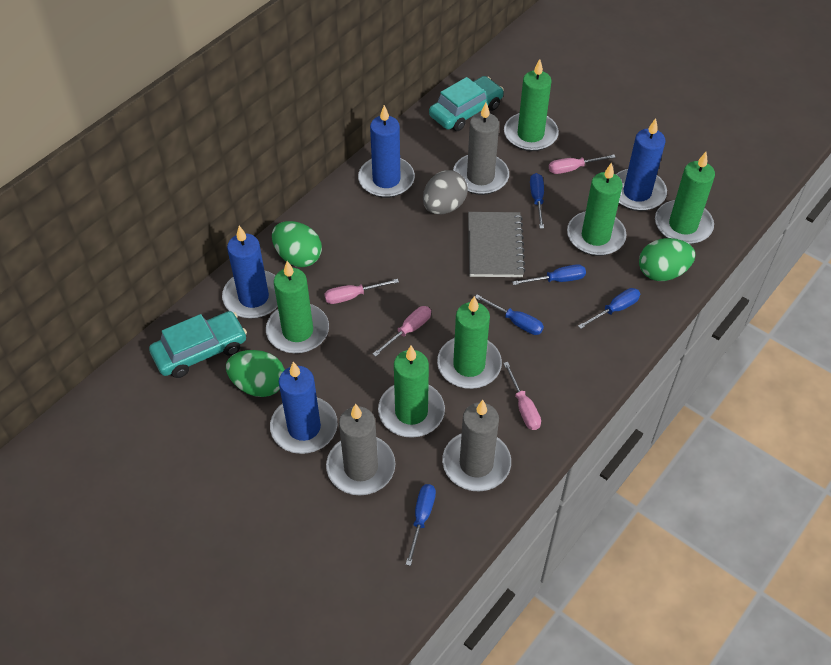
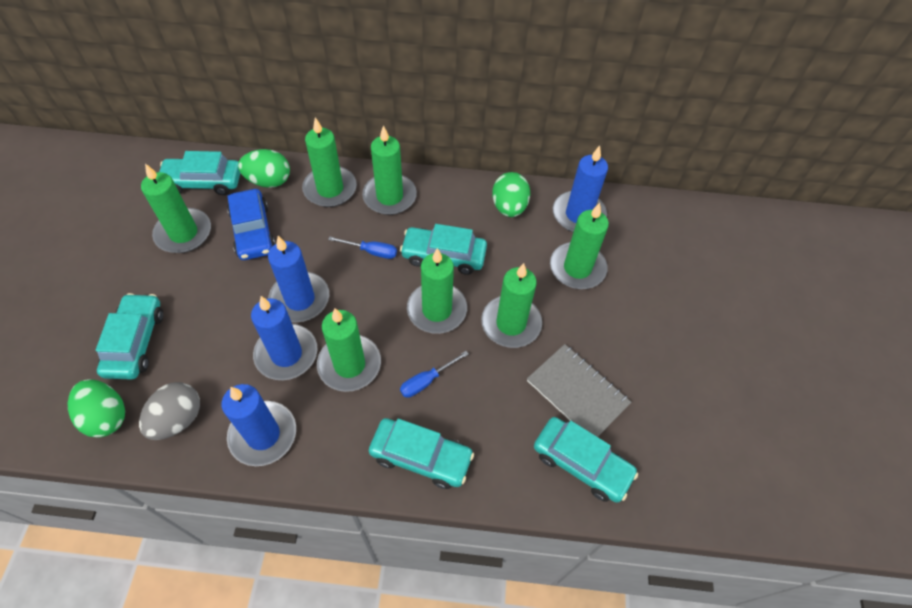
blue car: 0 -> 1
blue screwdriver: 5 -> 2
green candle: 6 -> 7
grey candle: 3 -> 0
pink screwdriver: 4 -> 0
turquoise car: 2 -> 5

